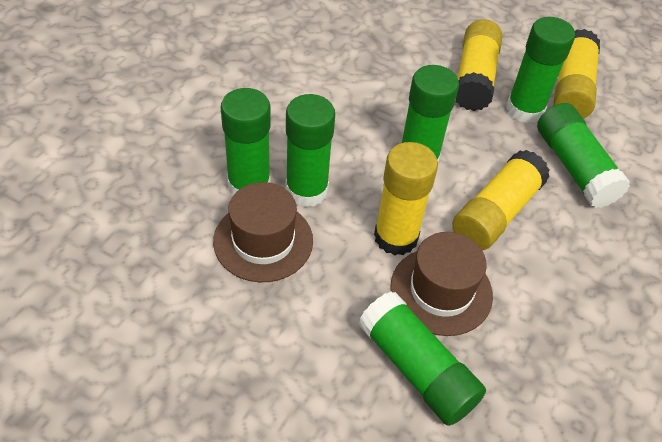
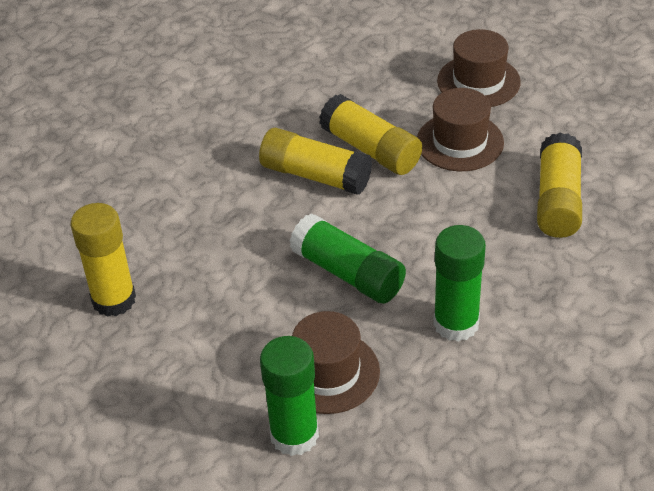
brown hat: 2 -> 3
green glue stick: 6 -> 3

